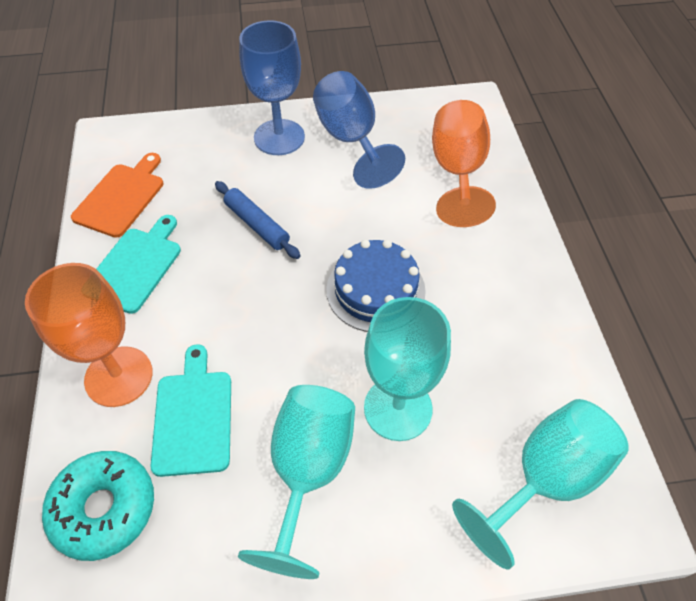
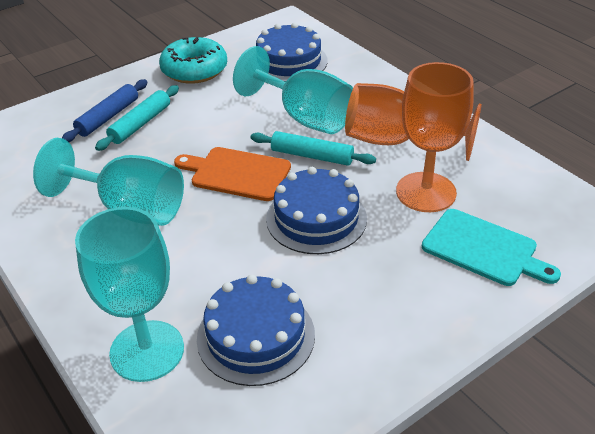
blue cake: 1 -> 3
blue goblet: 2 -> 0
turquoise cutting board: 2 -> 1
turquoise rolling pin: 0 -> 2

